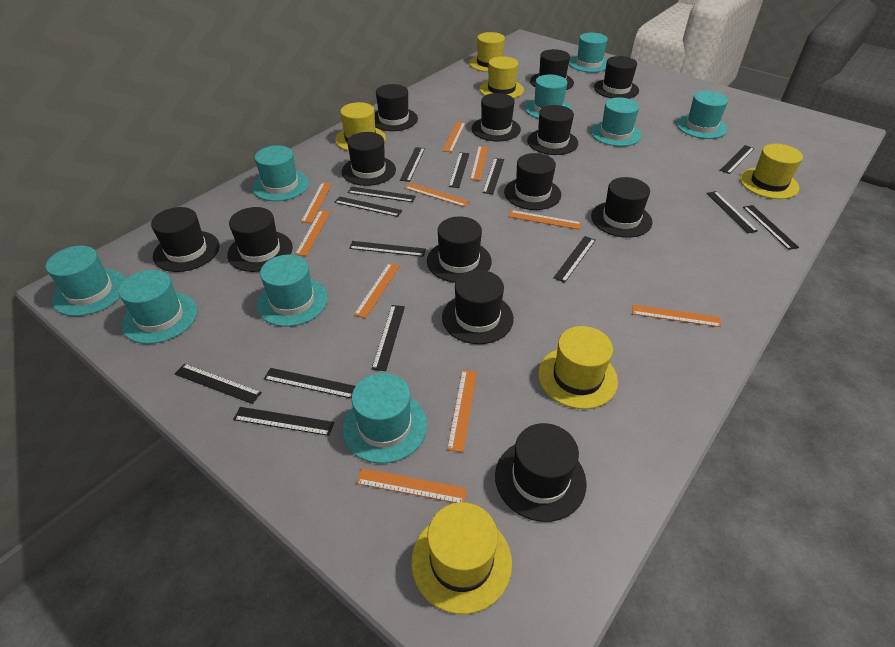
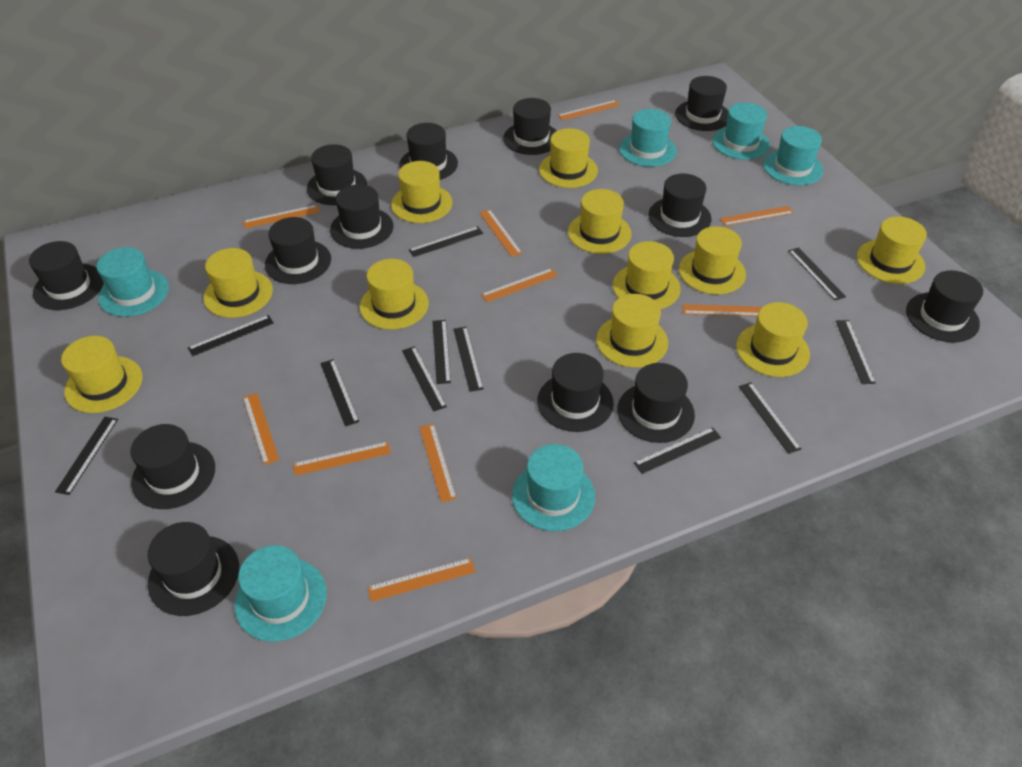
black ruler: 14 -> 11
turquoise hat: 9 -> 6
yellow hat: 6 -> 11

